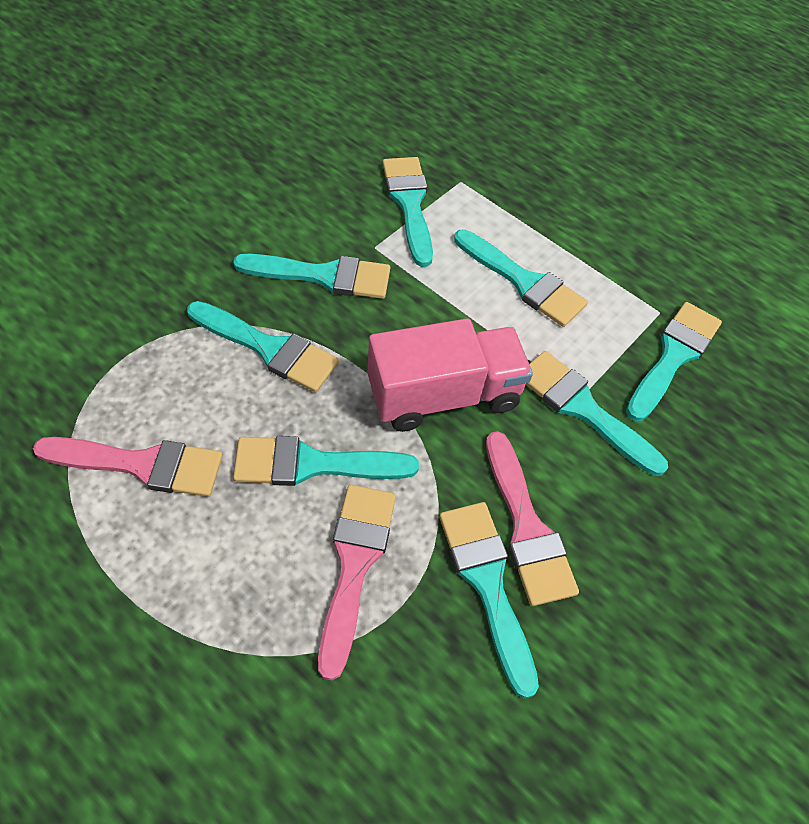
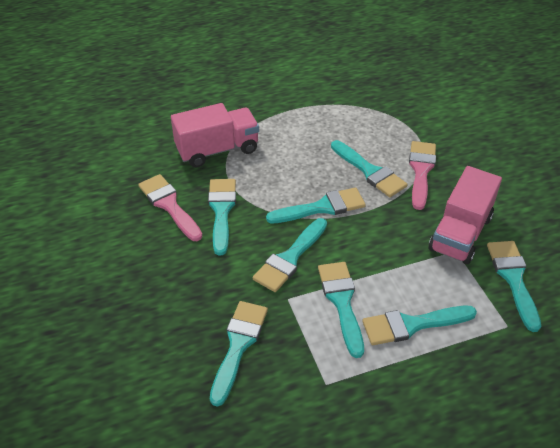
pink brush: 3 -> 2
pink truck: 1 -> 2

